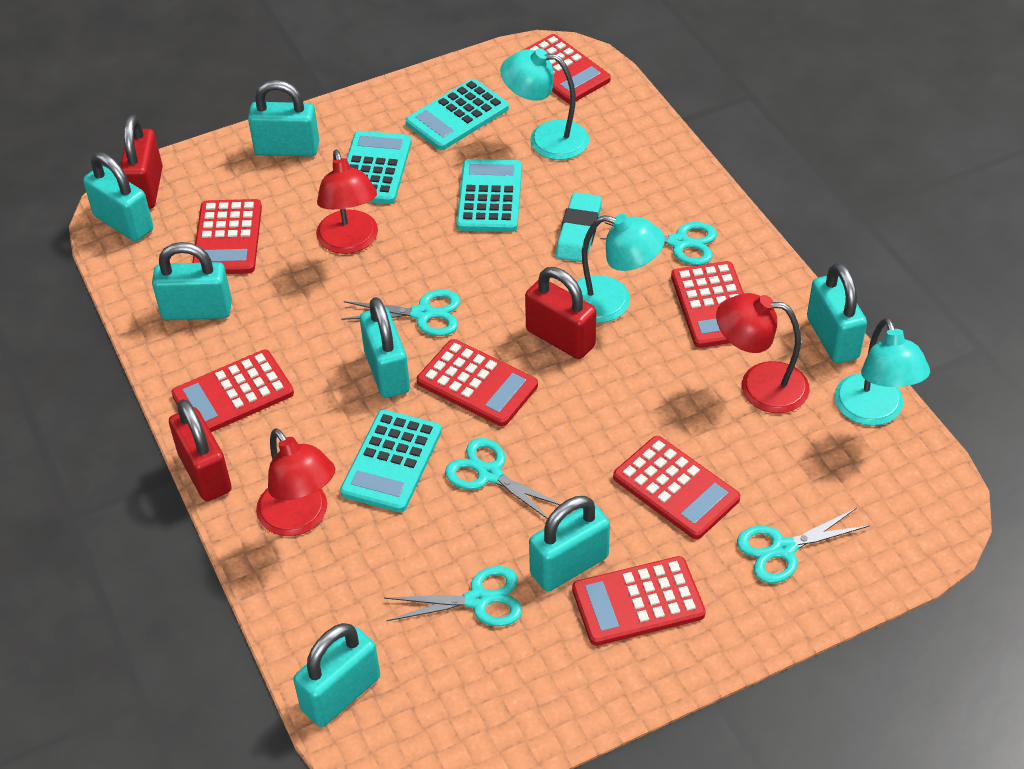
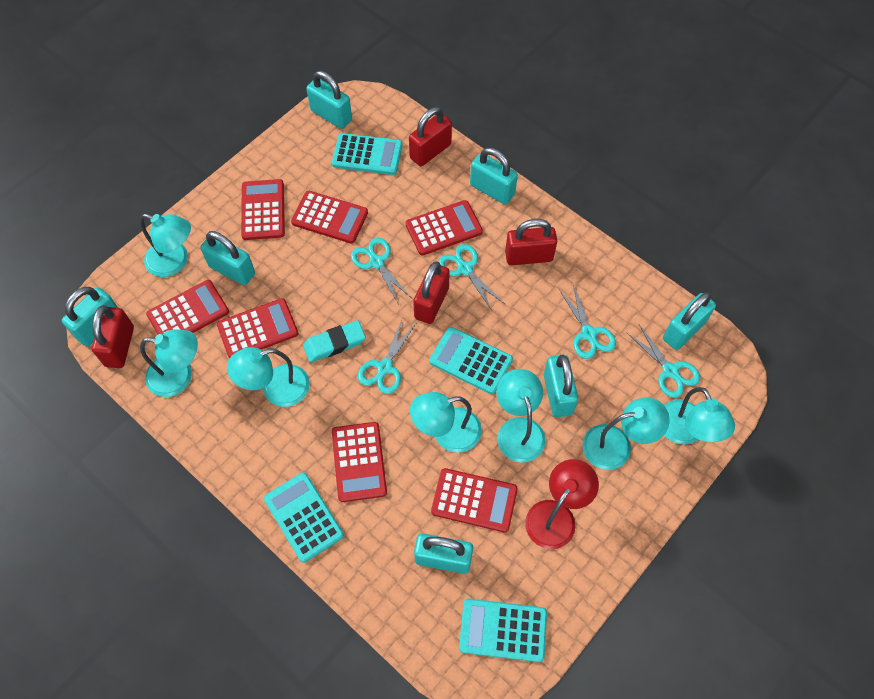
red lamp: 3 -> 1
red padlock: 3 -> 4
turquoise lamp: 3 -> 7

